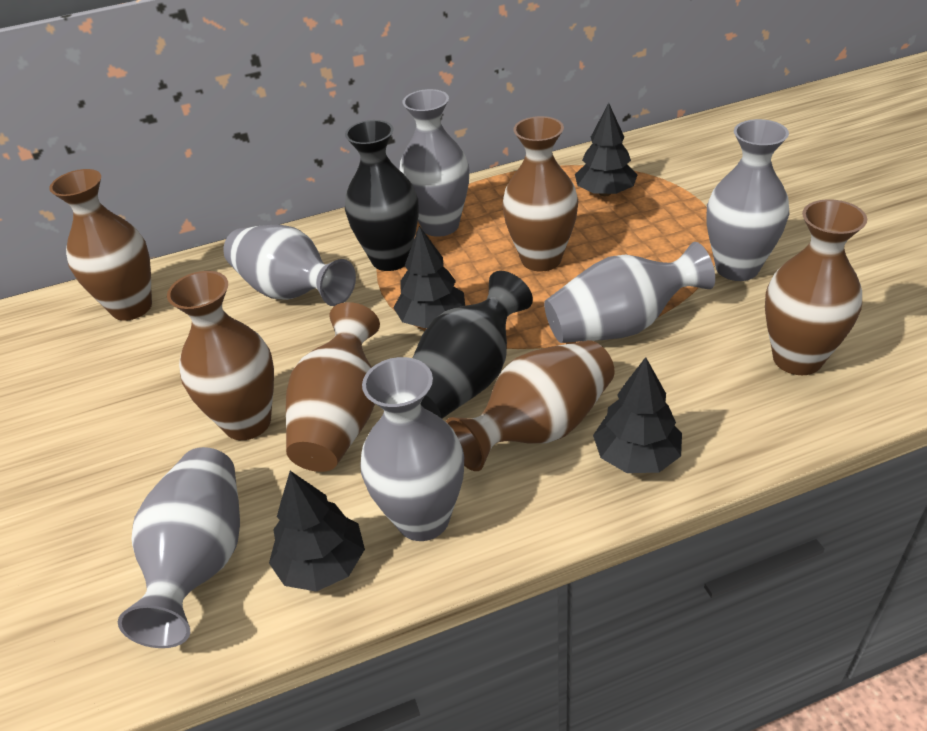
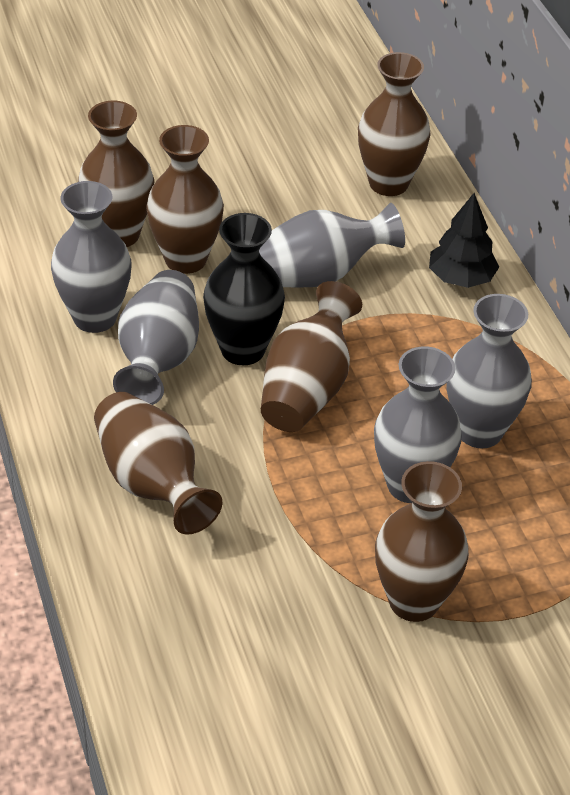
black tree: 4 -> 1
black vase: 2 -> 1
grey vase: 6 -> 5

